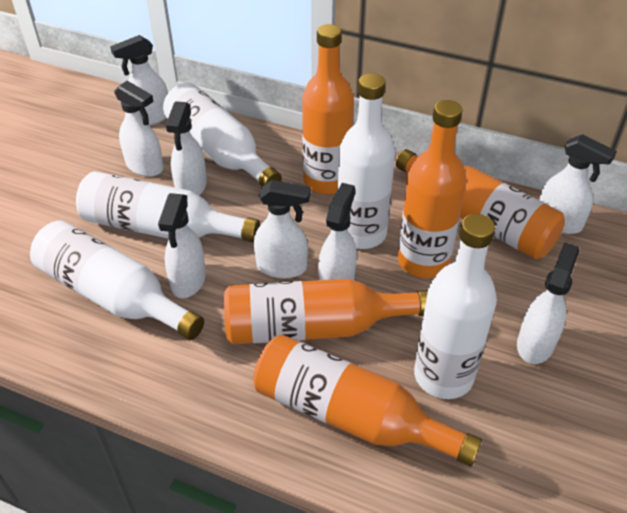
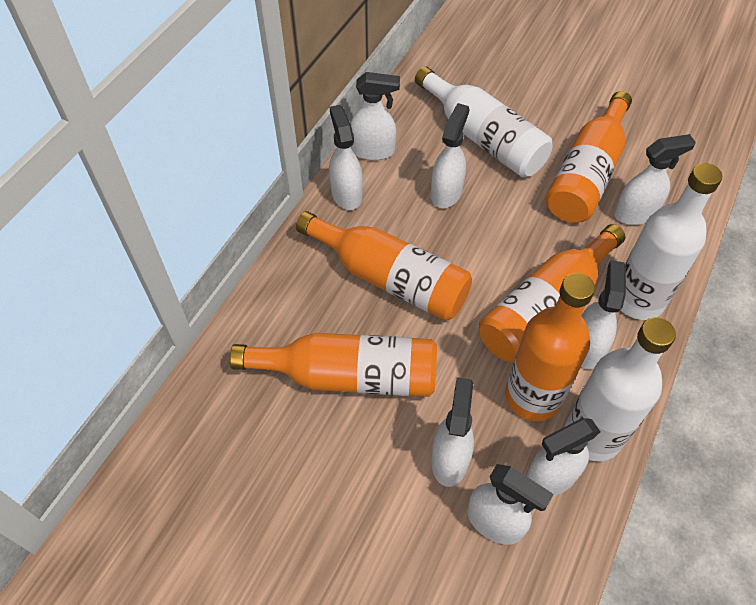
white bottle: 5 -> 3

